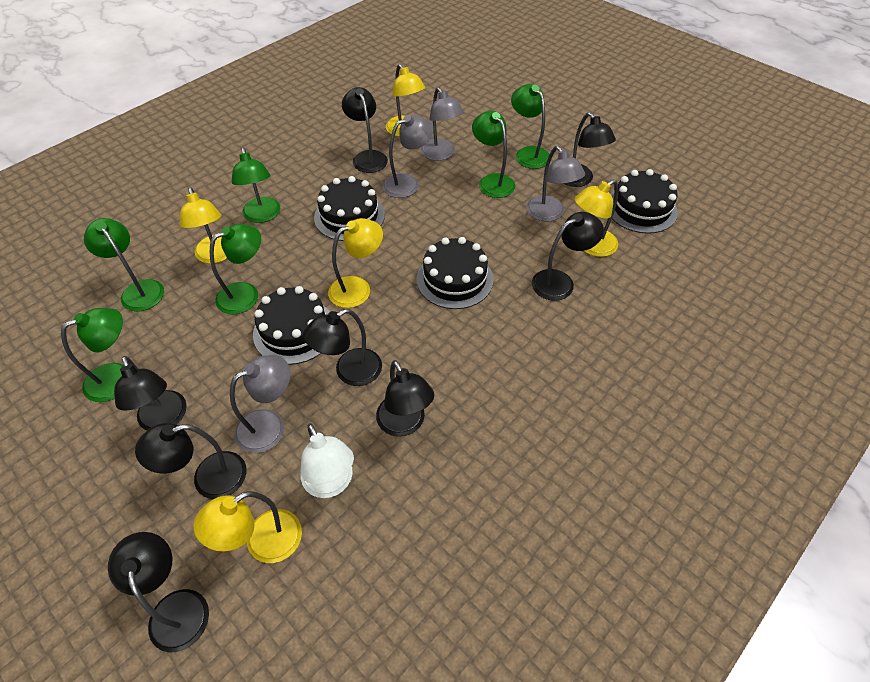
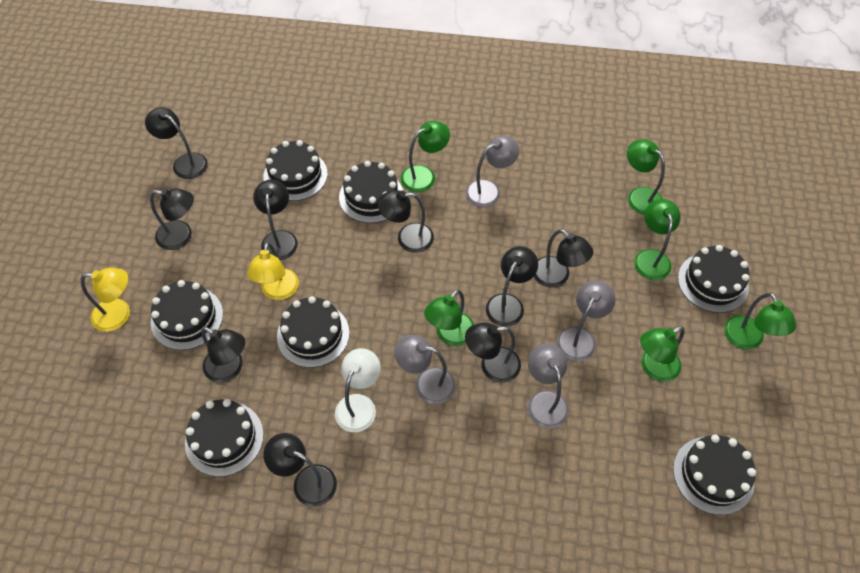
black cake: 4 -> 7
black lamp: 8 -> 9
yellow lamp: 5 -> 2

